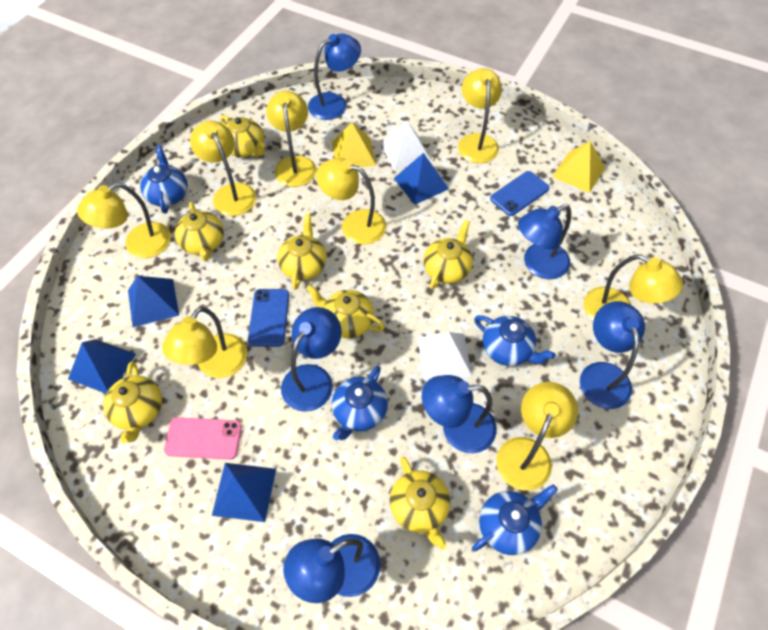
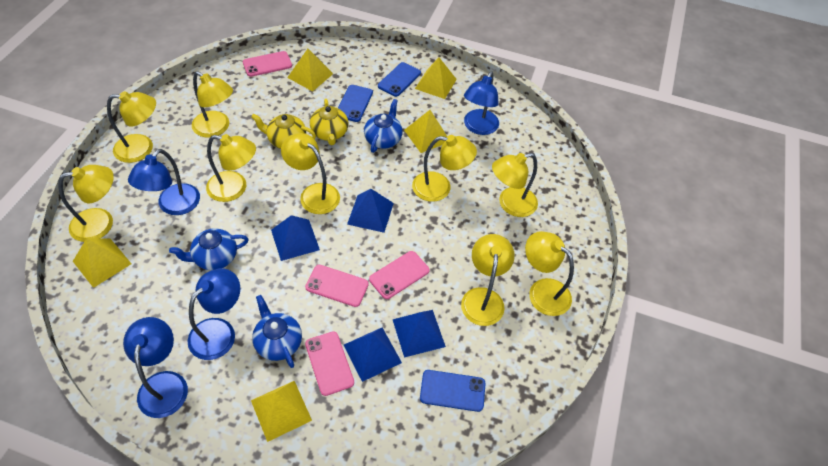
blue lamp: 6 -> 4
blue phone: 2 -> 3
blue teapot: 4 -> 3
pink phone: 1 -> 4
white pyramid: 2 -> 0
yellow lamp: 8 -> 9
yellow pyramid: 2 -> 5
yellow teapot: 7 -> 2

